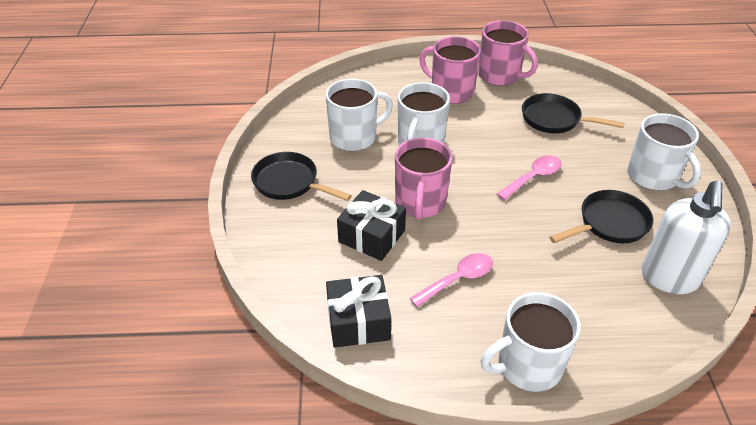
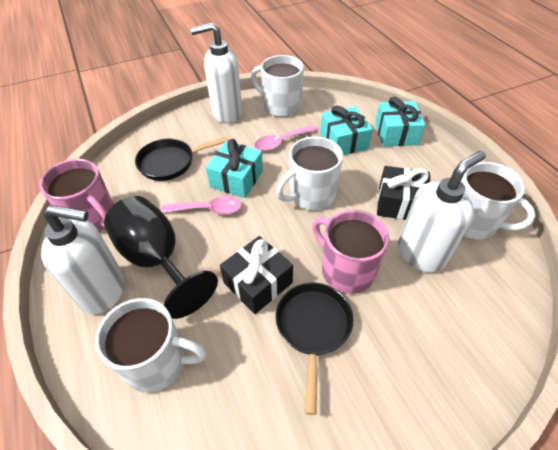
black goblet: 0 -> 1
black pan: 3 -> 2
pink mug: 3 -> 2
turquoise gift: 0 -> 3
white soap dispenser: 1 -> 3

